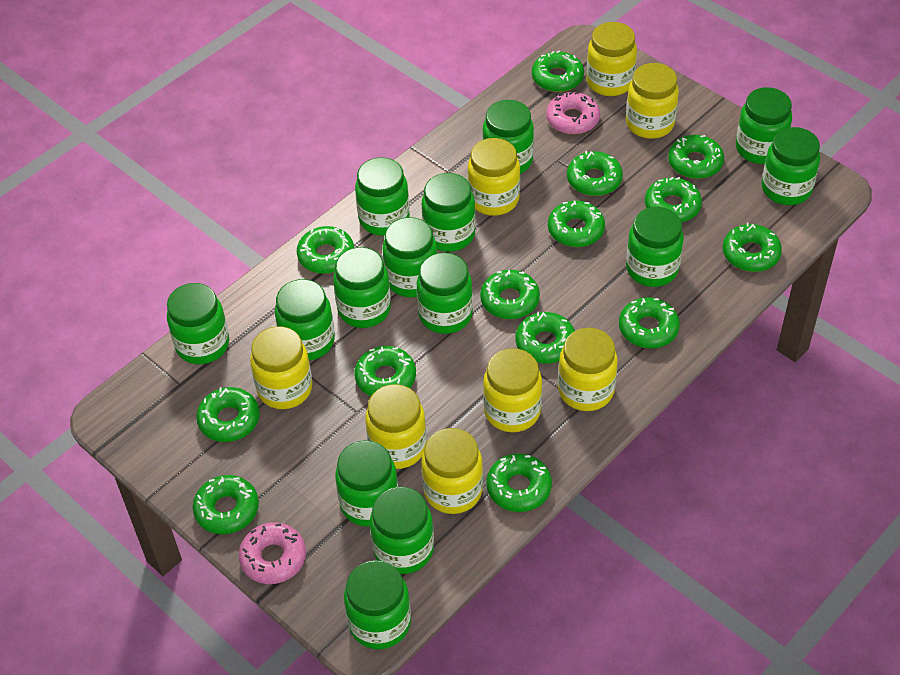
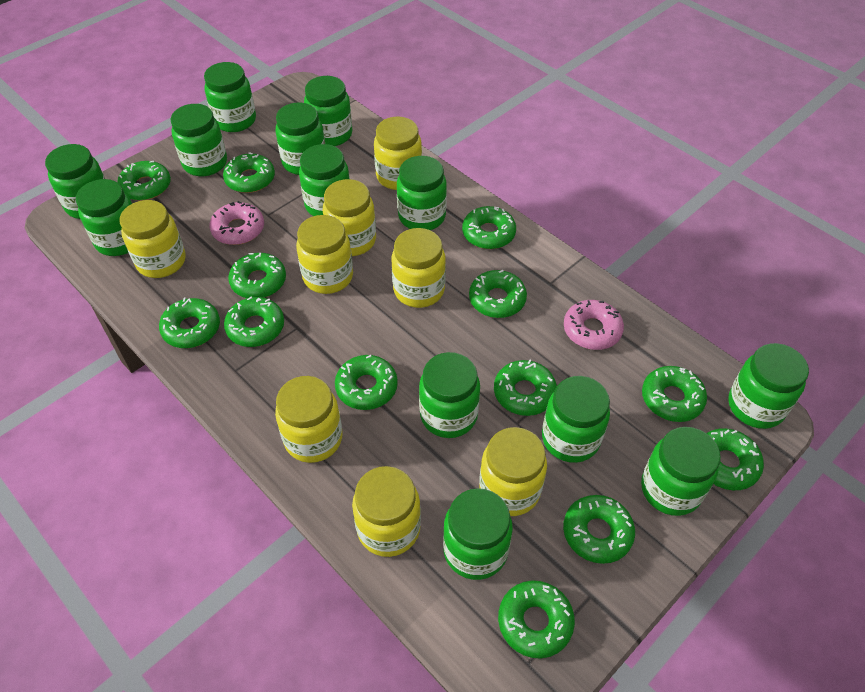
green donut: 14 -> 13
green jar: 14 -> 13

